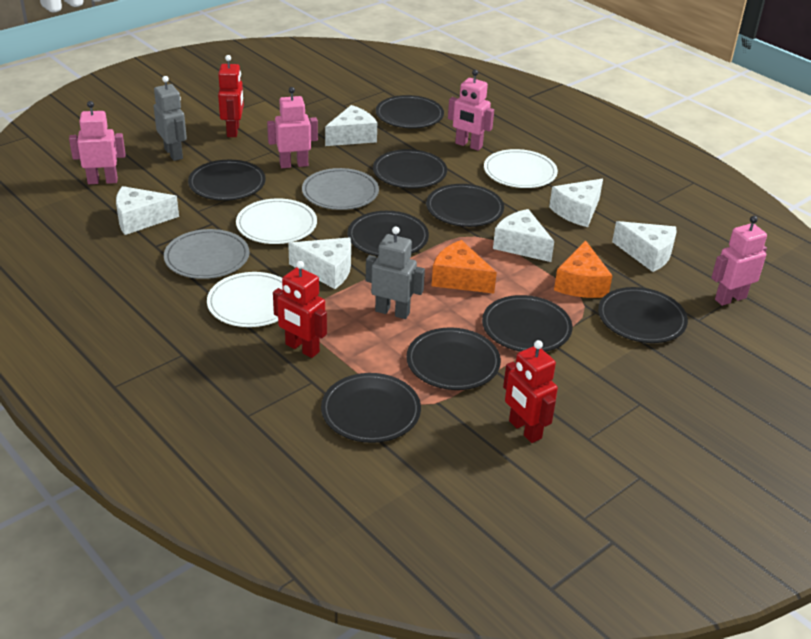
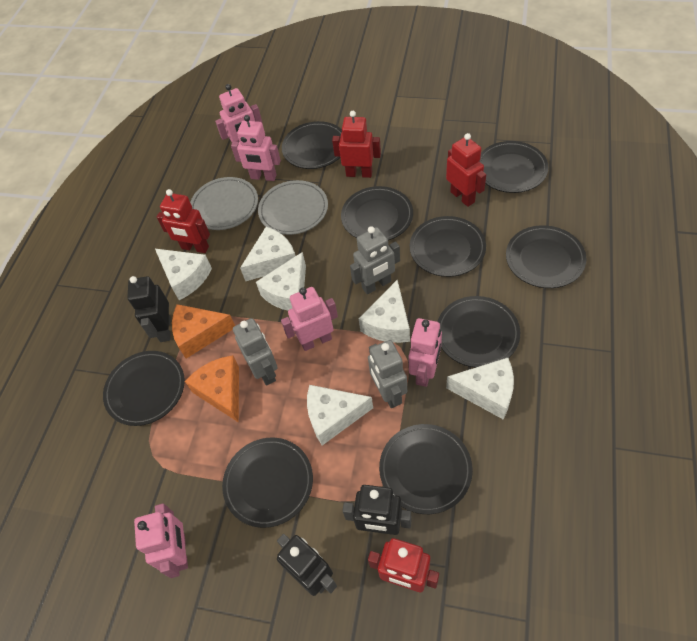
black robot: 0 -> 3
grey robot: 2 -> 3
pink robot: 4 -> 5
red robot: 3 -> 4
white plate: 3 -> 0

